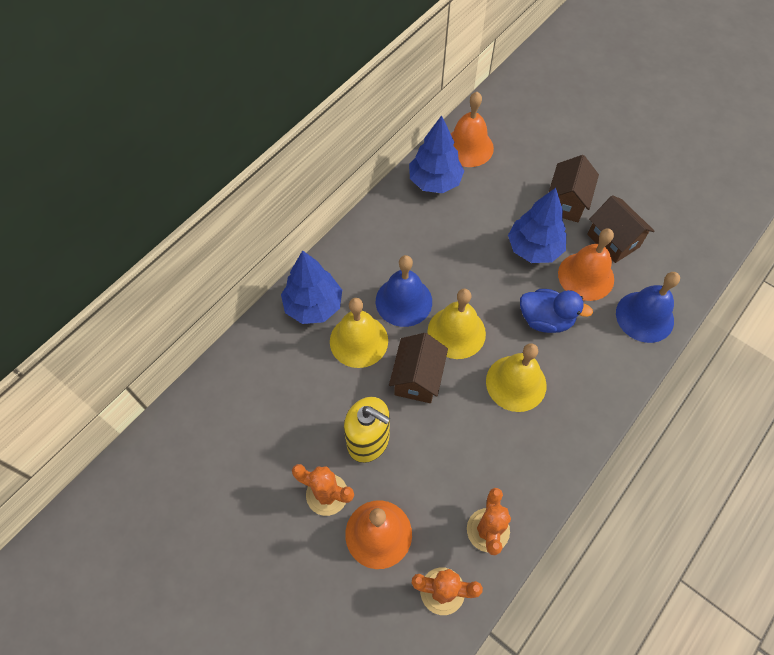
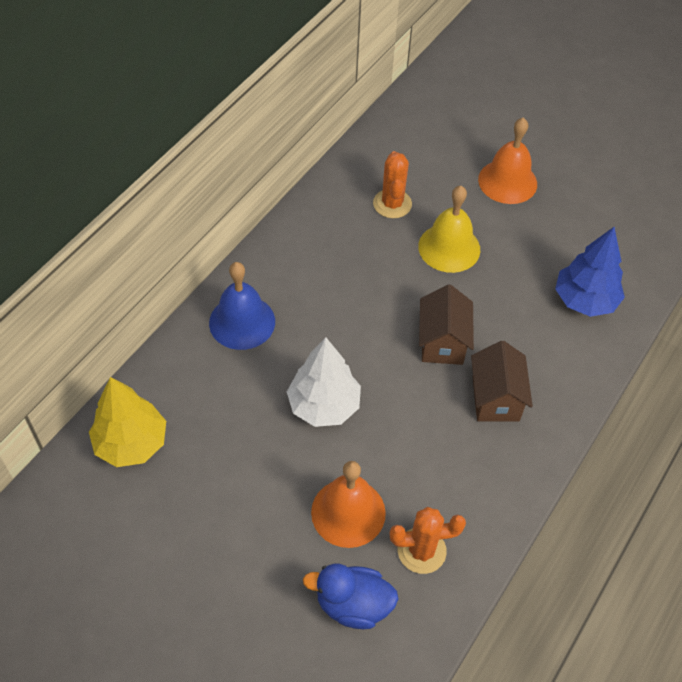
blue bell: 2 -> 1
blue tree: 3 -> 1
brown house: 3 -> 2
orange bell: 3 -> 2
orange cactus: 3 -> 2
white tree: 0 -> 1
yellow bell: 3 -> 1
yellow soap dispenser: 1 -> 0
yellow tree: 0 -> 1

